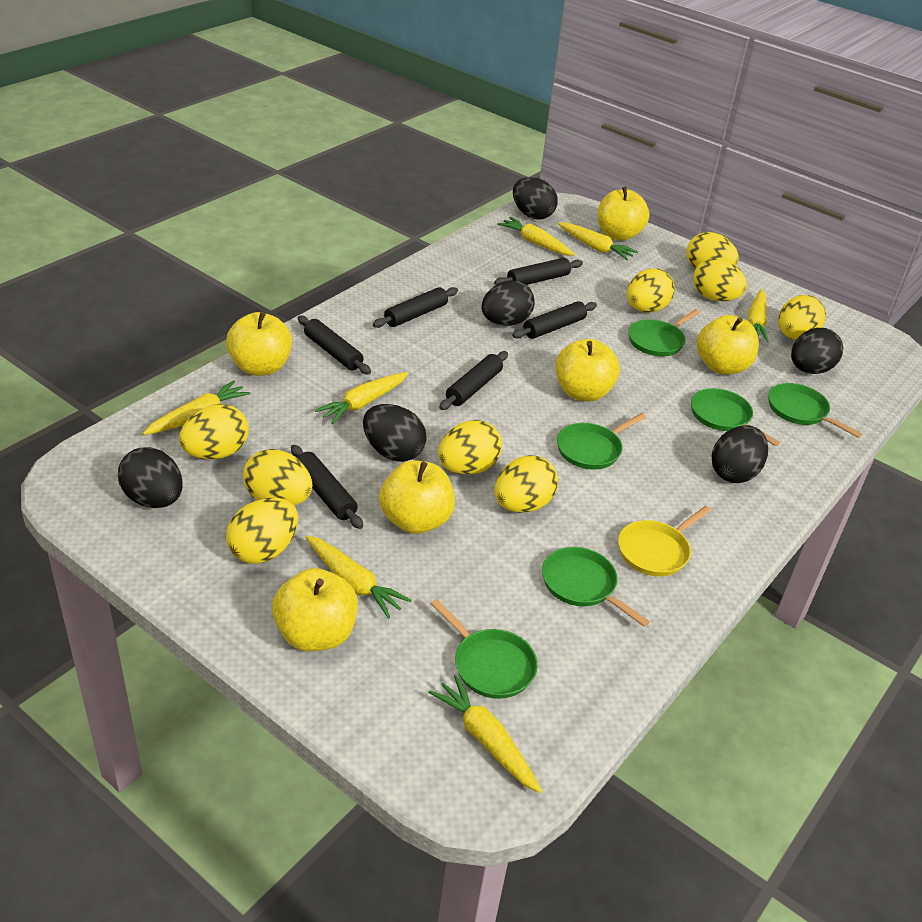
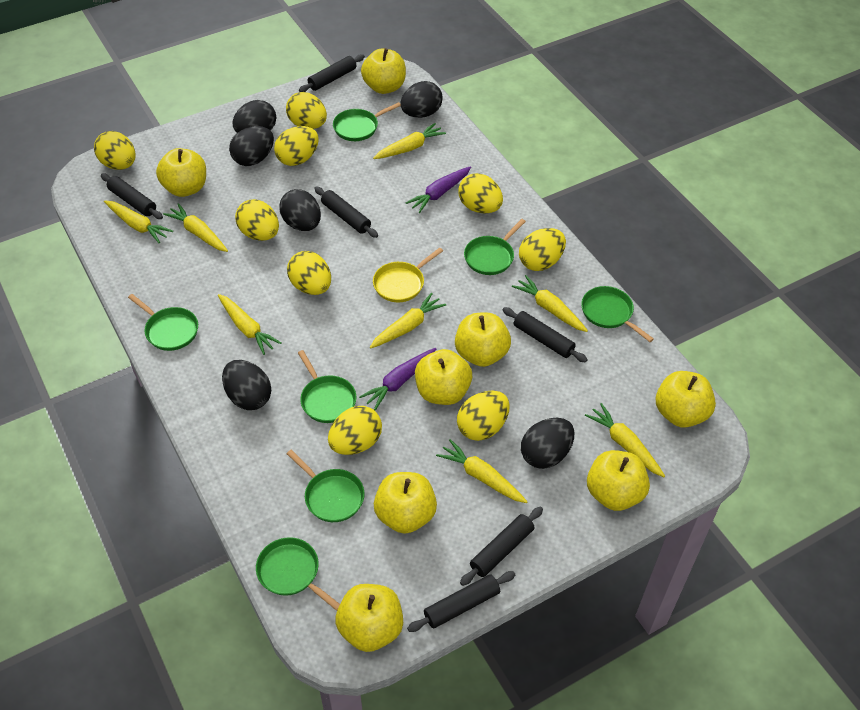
green pan: 6 -> 7
purple carrot: 0 -> 2
yellow apple: 6 -> 8
yellow carrot: 7 -> 8

